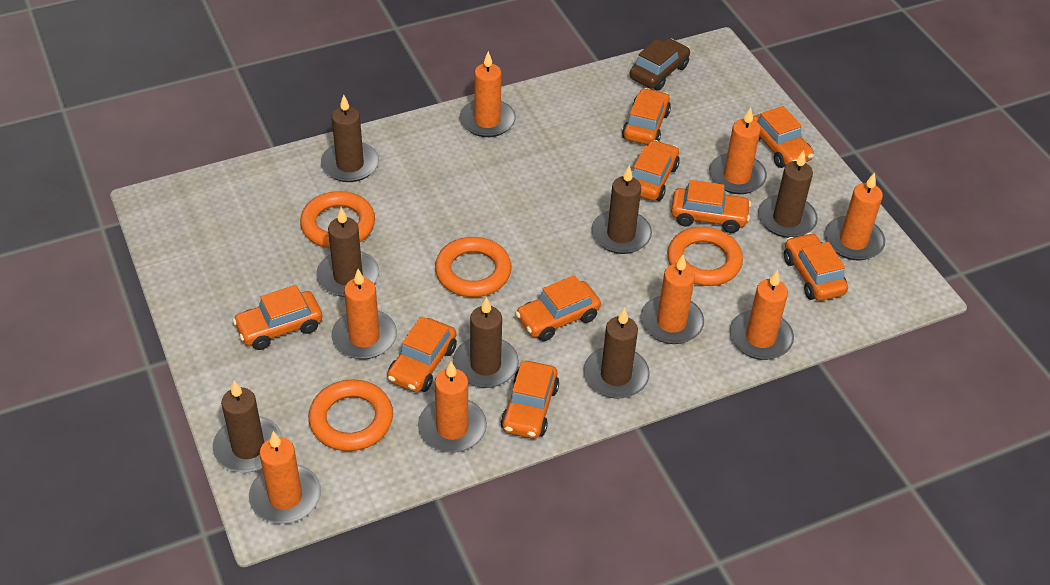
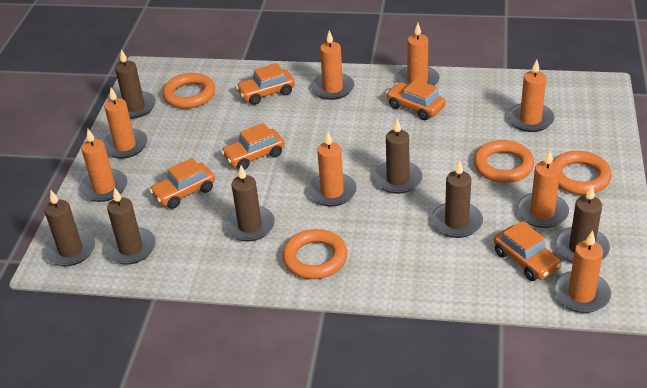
brown car: 1 -> 0
orange car: 9 -> 5

